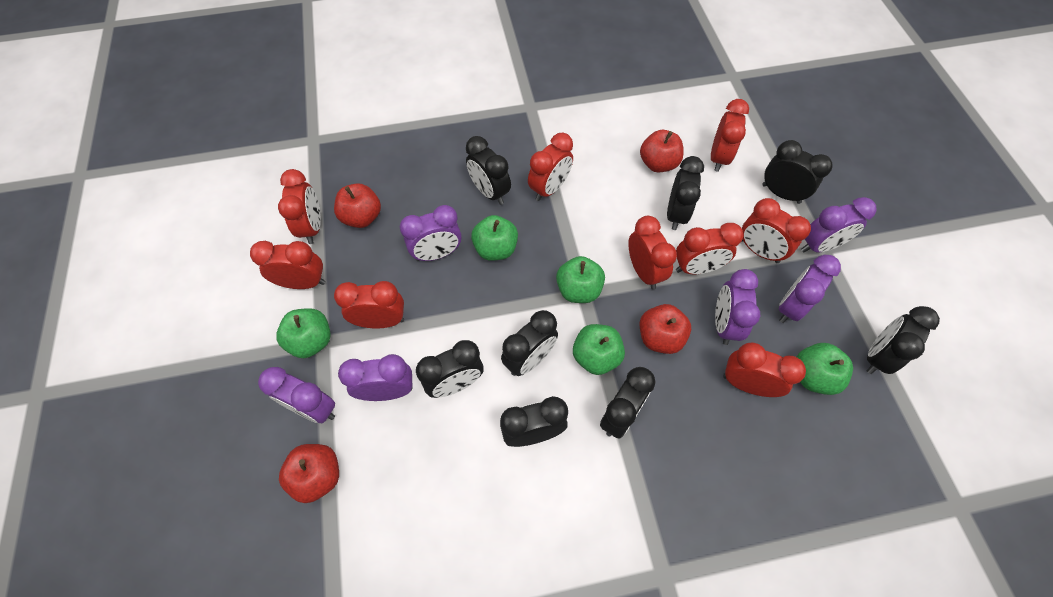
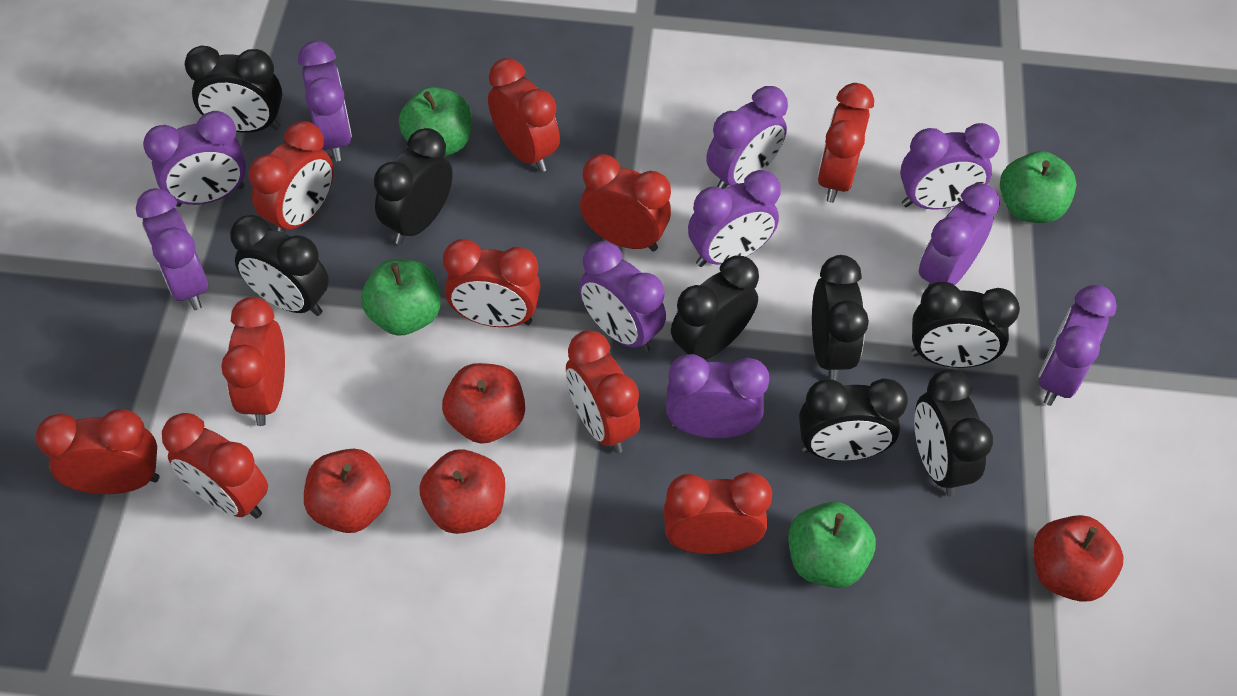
green apple: 5 -> 4
purple clock: 6 -> 10
red clock: 9 -> 10

